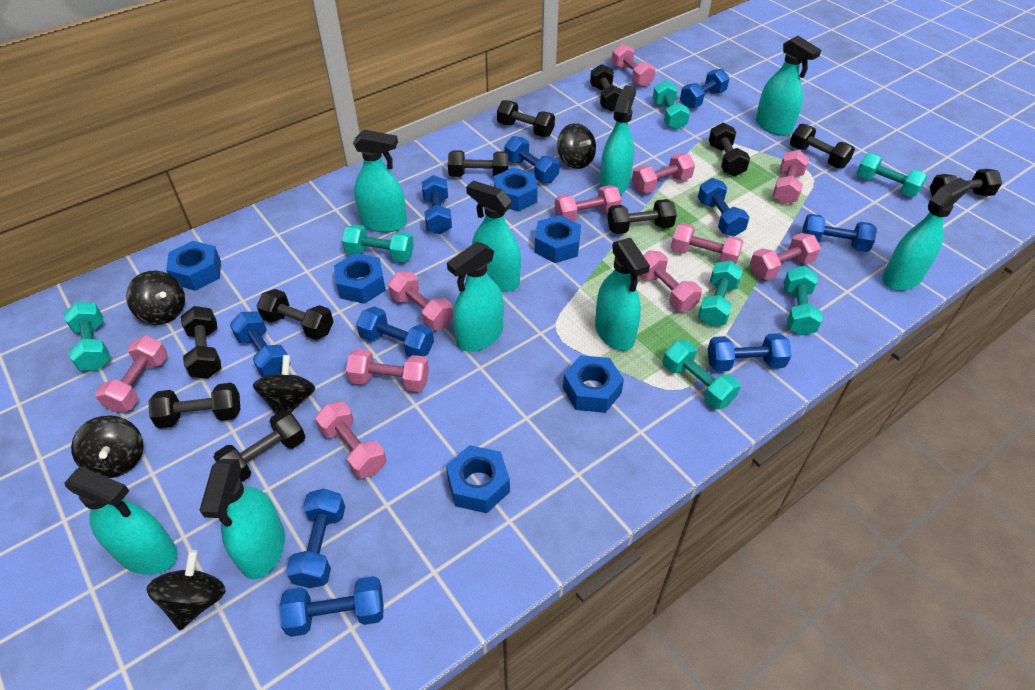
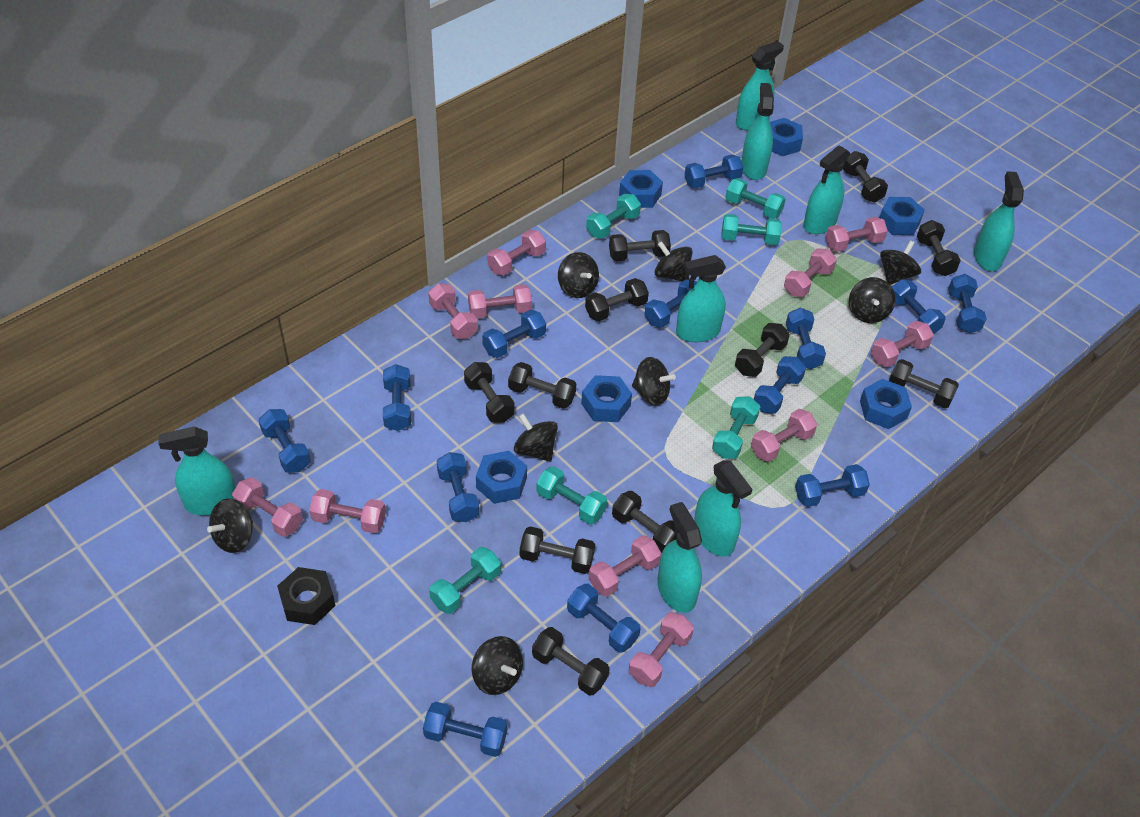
black nut: 0 -> 1
black spinning top: 5 -> 8
blue dumbbell: 10 -> 13
turquoise dumbbell: 7 -> 6
turquoise spray bottle: 9 -> 8

